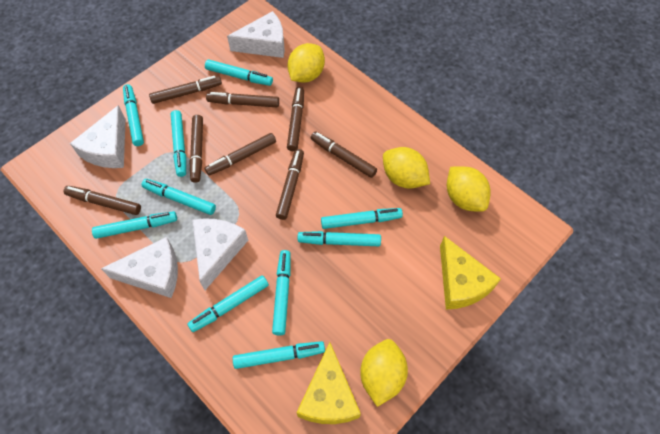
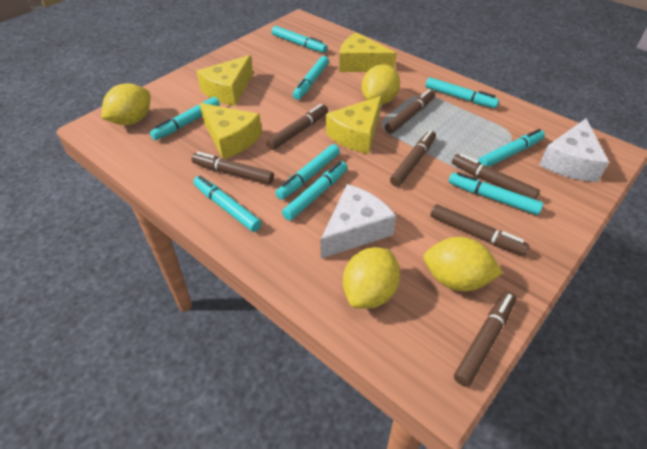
brown marker: 8 -> 7
turquoise marker: 10 -> 9
white cheese: 4 -> 2
yellow cheese: 2 -> 4

